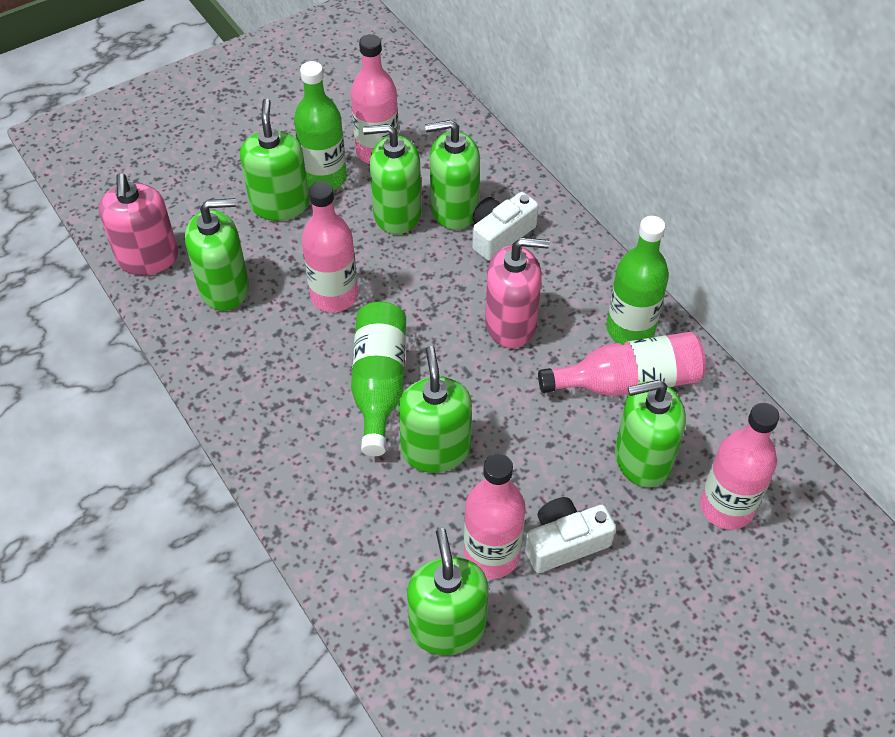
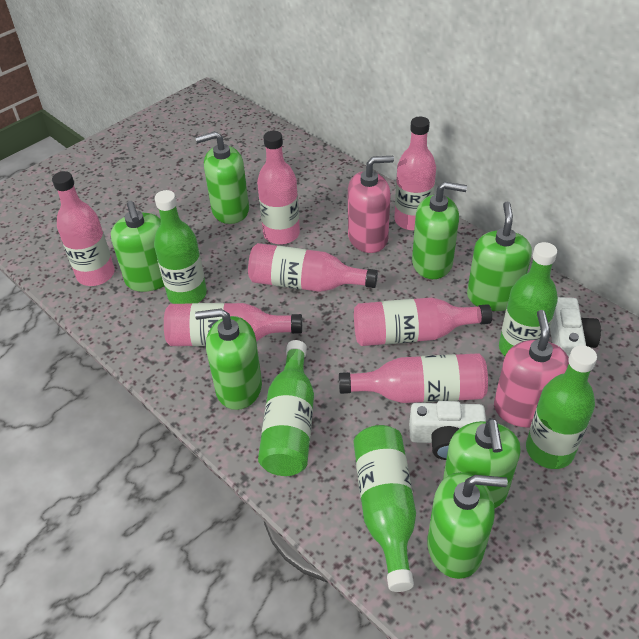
green bottle: 3 -> 5
pink bottle: 5 -> 7

